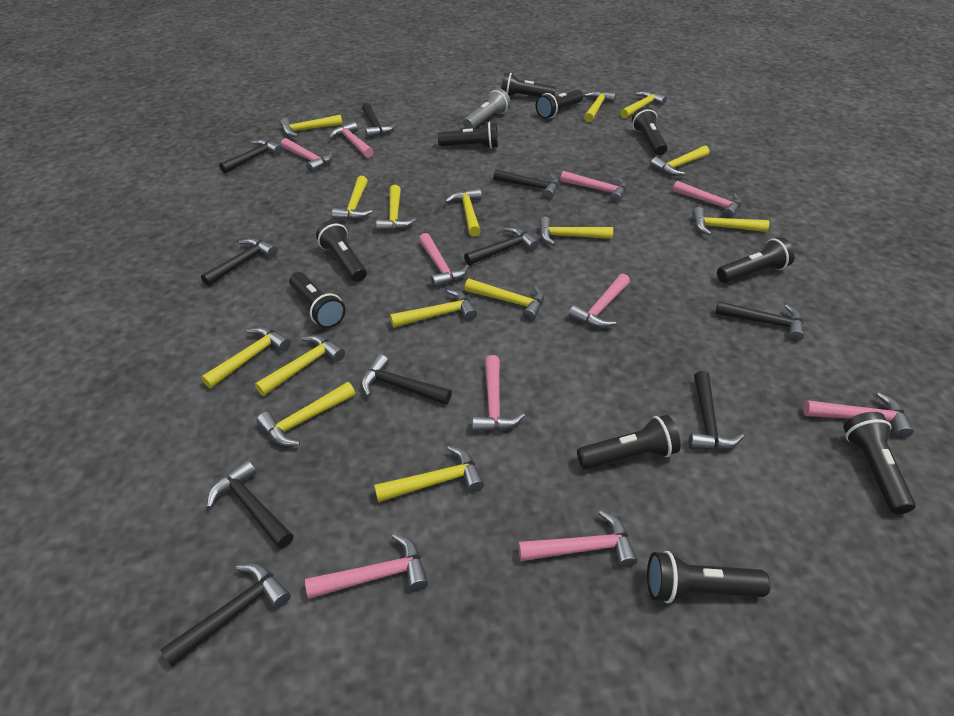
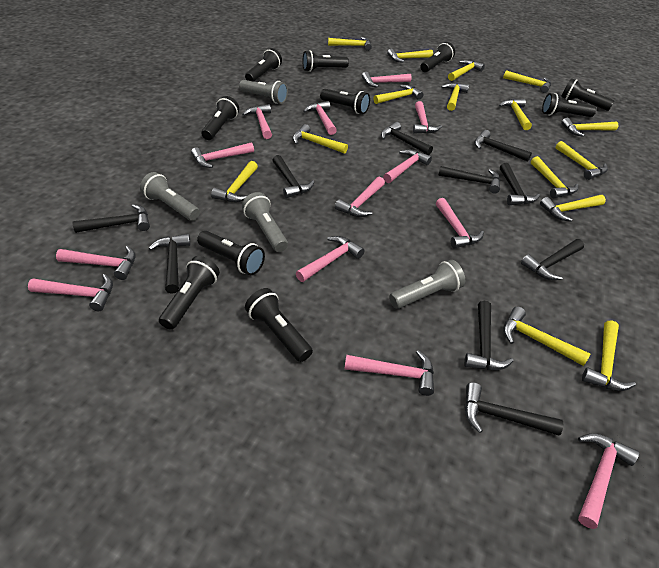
grey flashlight: 1 -> 4
pink hammer: 10 -> 13

